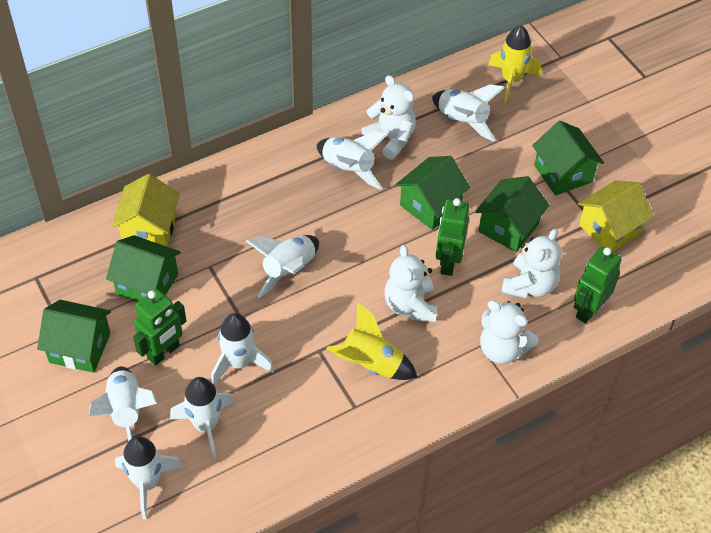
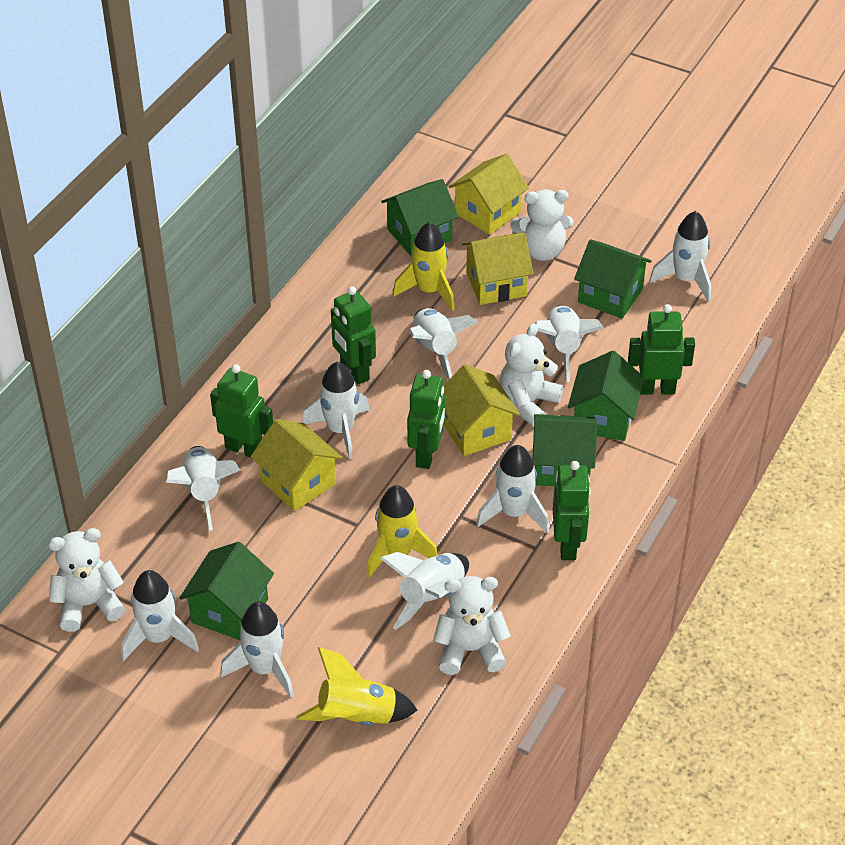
green robot: 3 -> 5
white rocket: 7 -> 9
yellow house: 2 -> 4
yellow rocket: 2 -> 3

